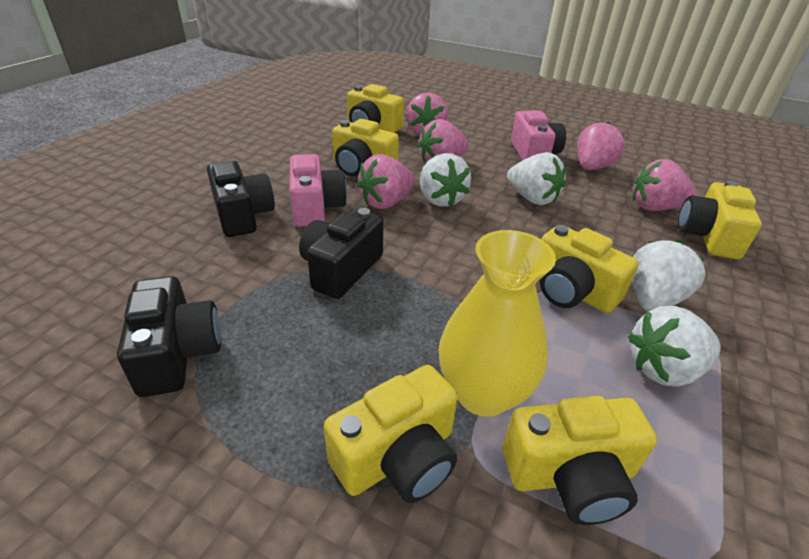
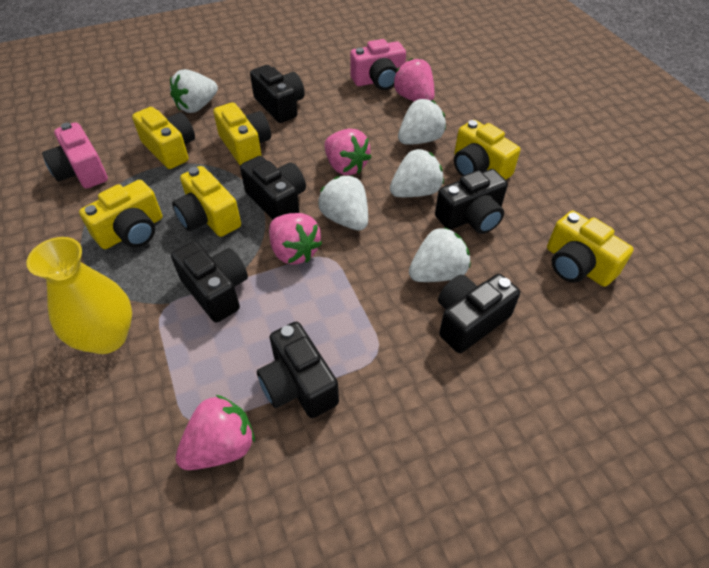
black camera: 3 -> 6
pink strawberry: 5 -> 4
white strawberry: 4 -> 5

